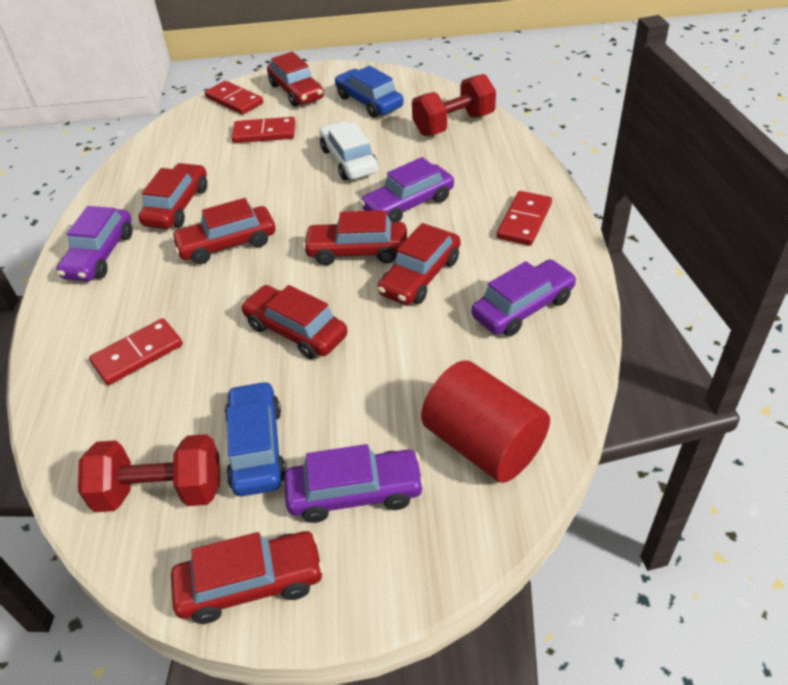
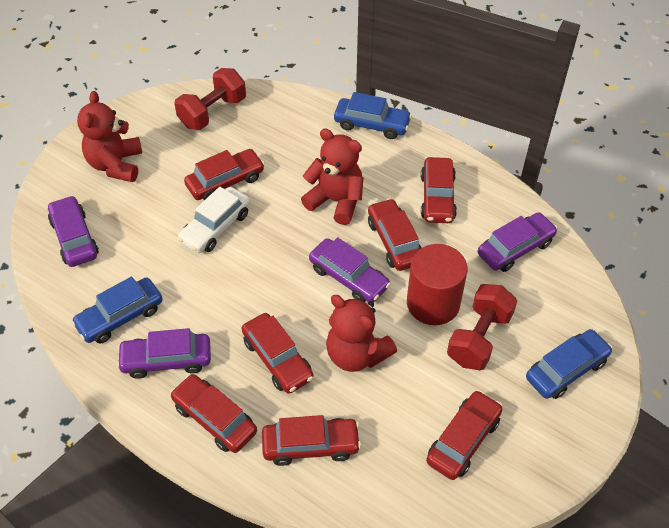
blue car: 2 -> 3
red domino: 4 -> 0
red teddy bear: 0 -> 3

